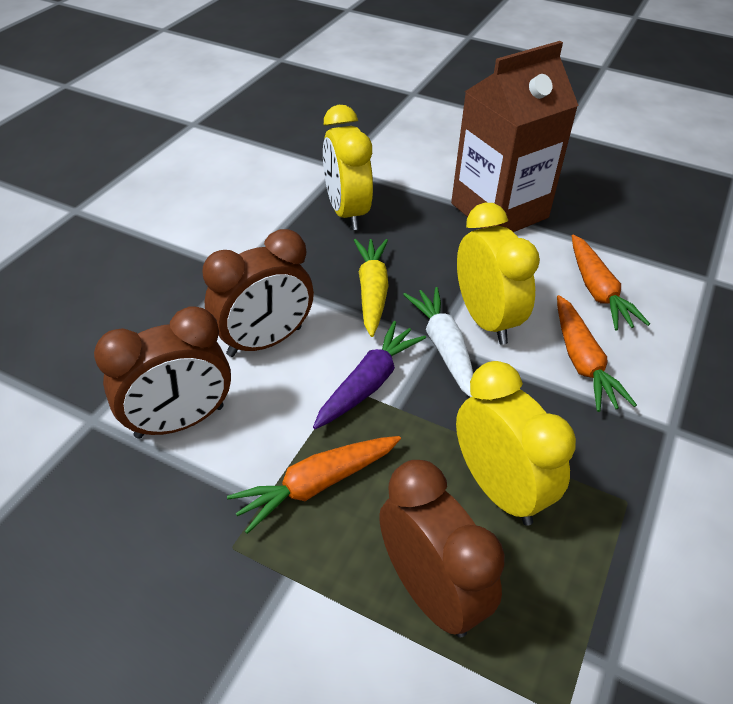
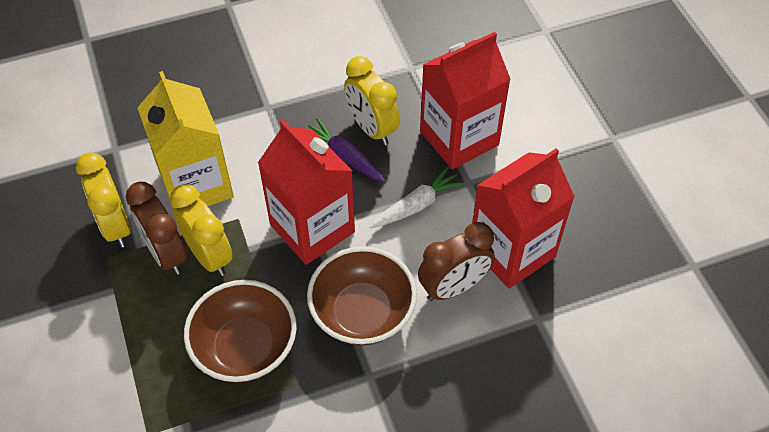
brown bowl: 0 -> 2
brown carton: 1 -> 0
brown clock: 3 -> 2
orange carrot: 3 -> 0
red carton: 0 -> 3
yellow carrot: 1 -> 0
yellow carton: 0 -> 1

